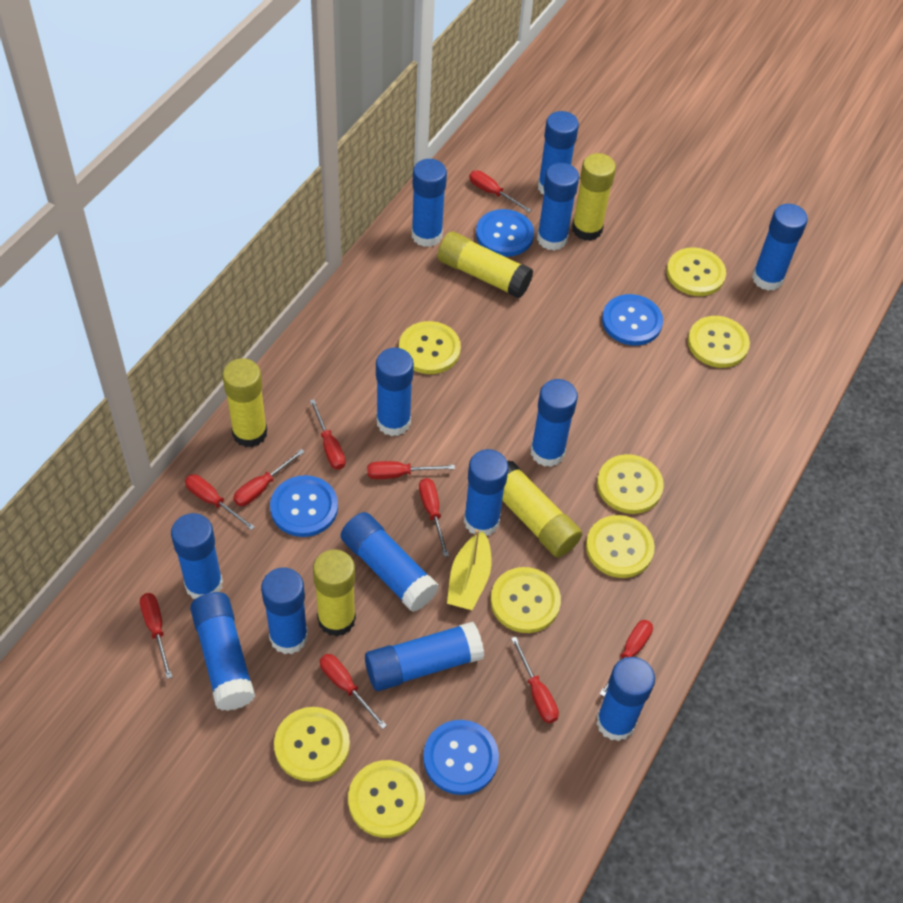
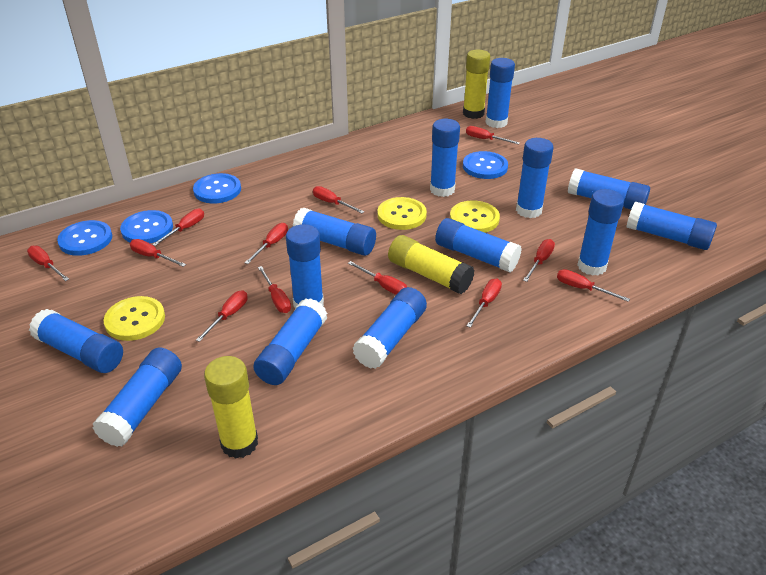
red screwdriver: 10 -> 12
yellow boat: 1 -> 0
yellow button: 8 -> 3
yellow glue stick: 5 -> 3

